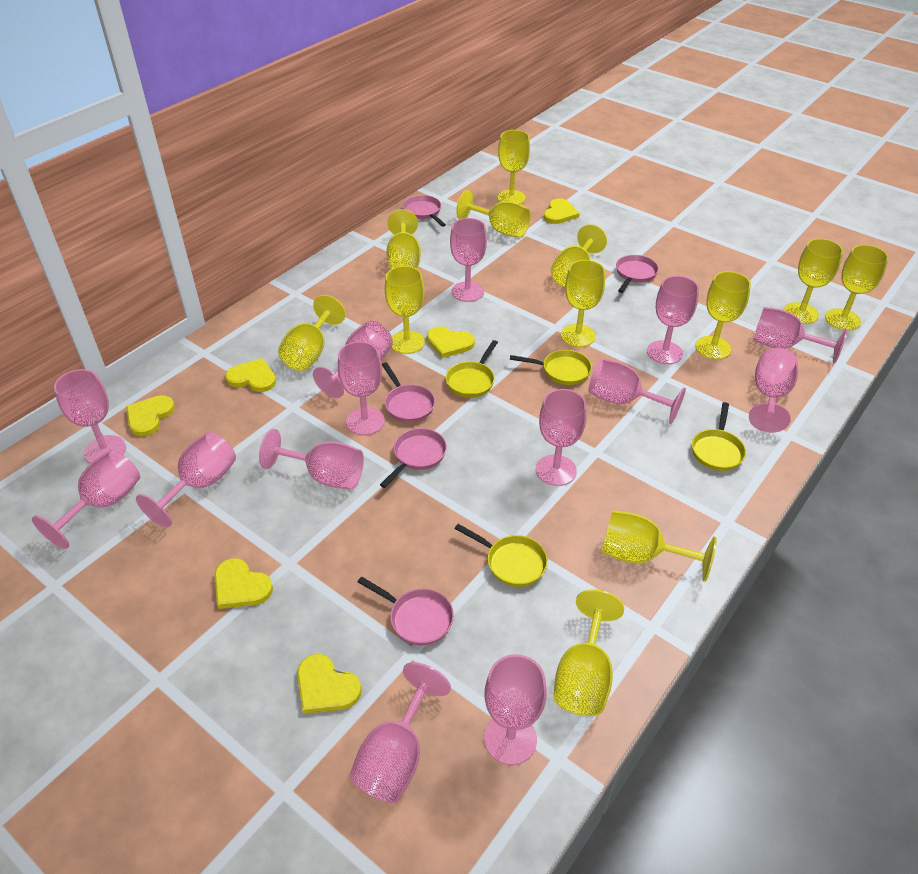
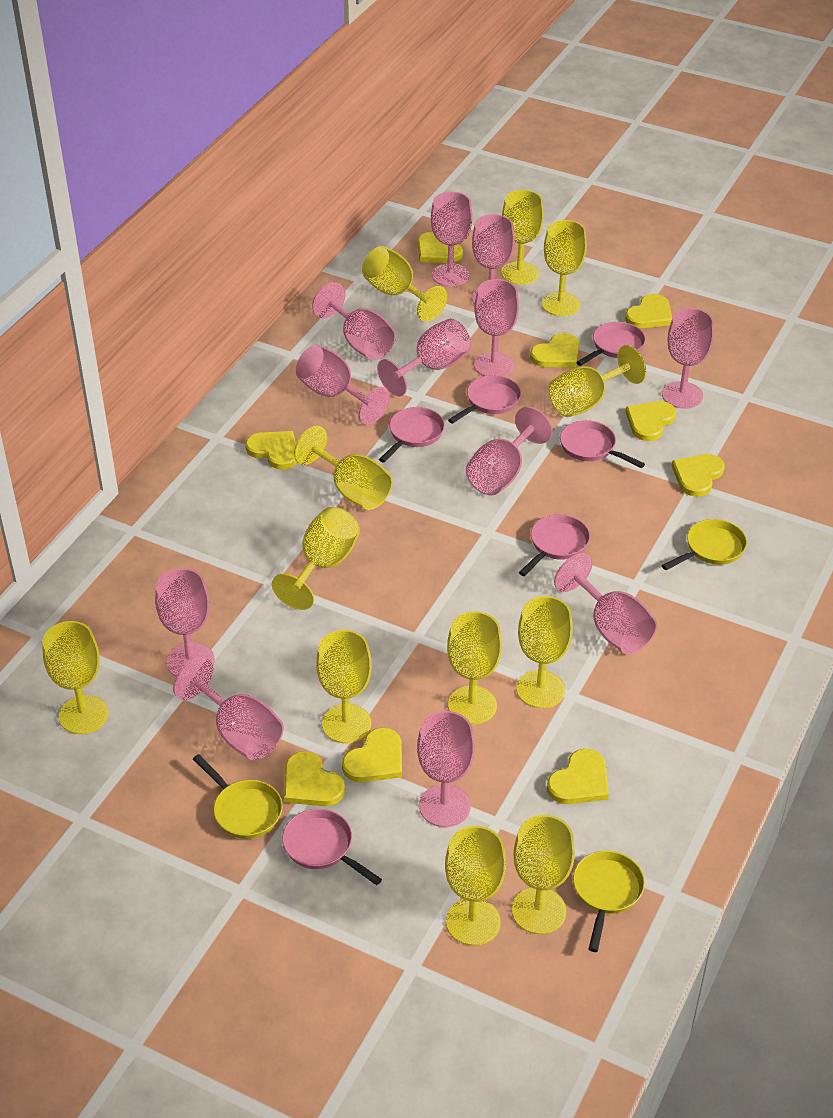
pink goblet: 14 -> 12
pink pan: 5 -> 6
yellow heart: 6 -> 9
yellow pan: 4 -> 3

